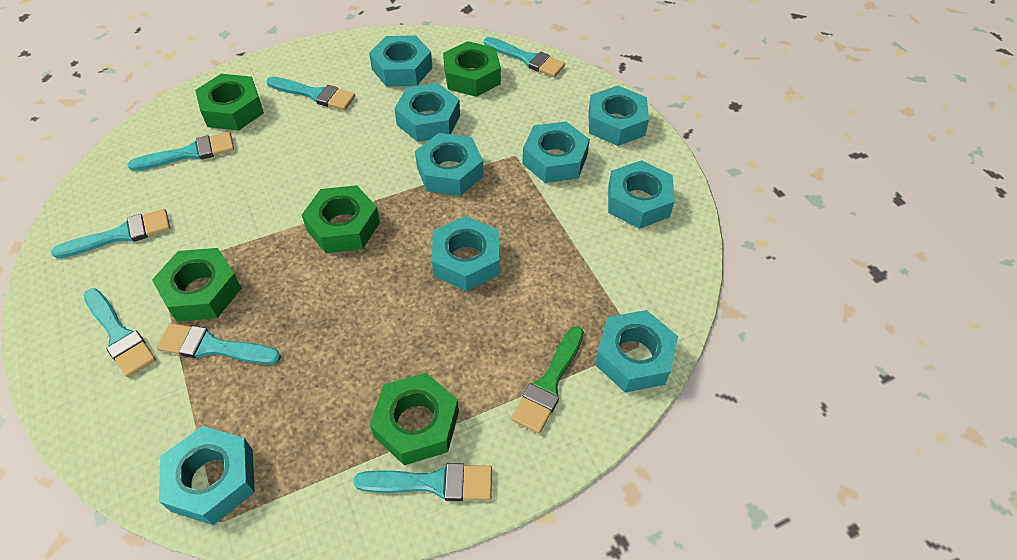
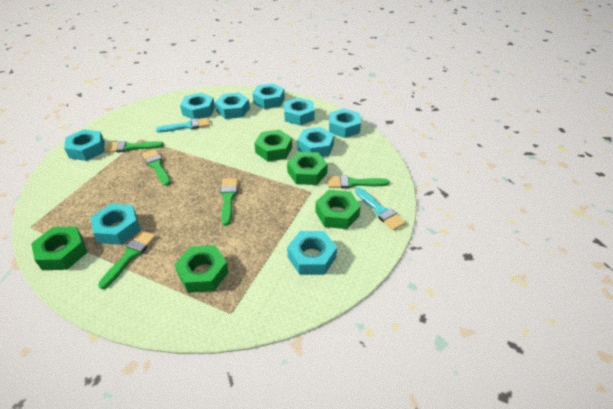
green brush: 1 -> 5
turquoise brush: 7 -> 2

